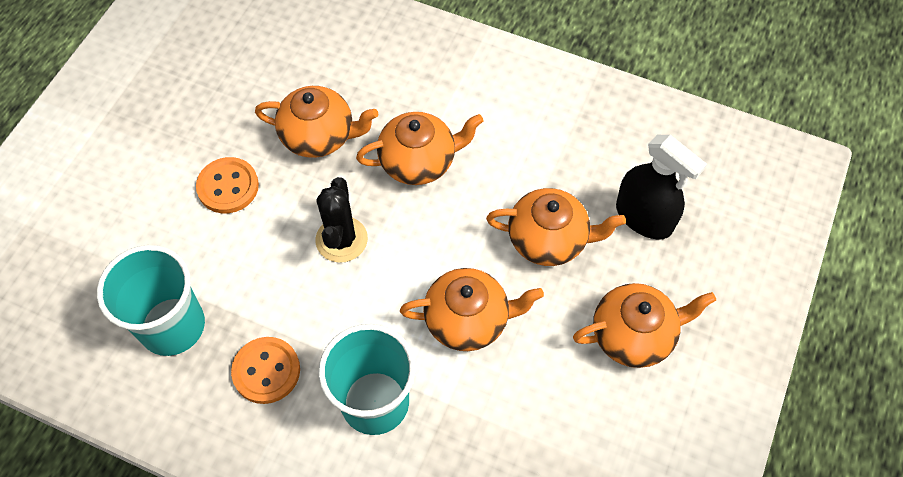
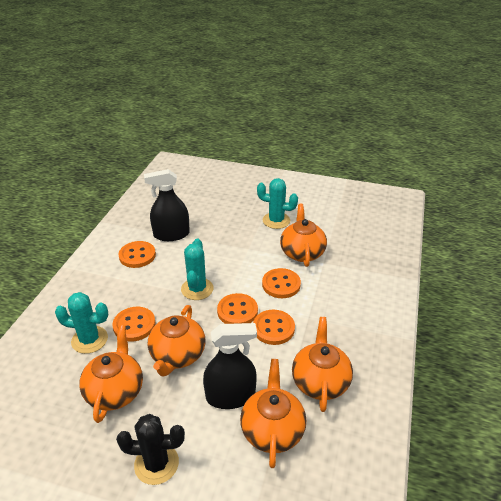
black spray bottle: 1 -> 2
orange button: 2 -> 5
turquoise cactus: 0 -> 3
turquoise cup: 2 -> 0

